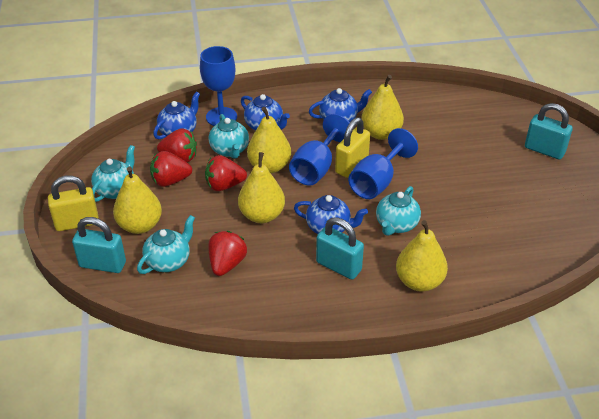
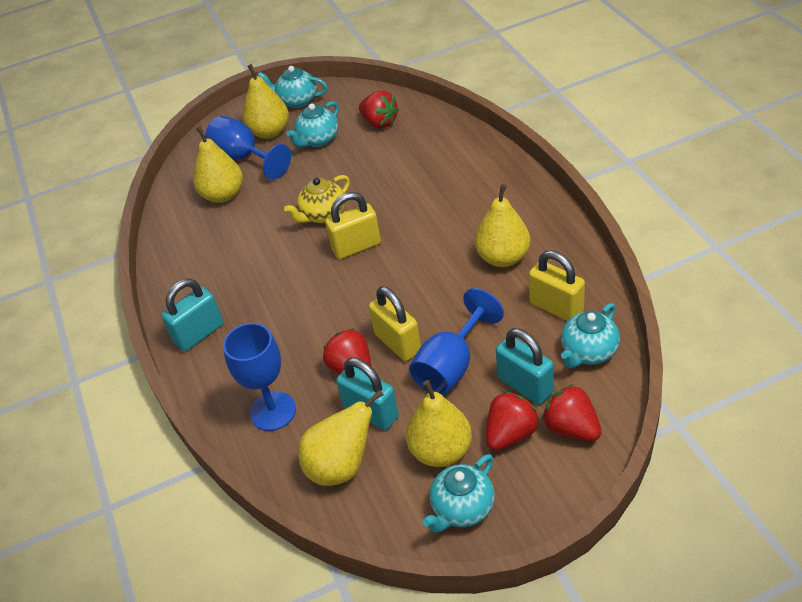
blue teapot: 4 -> 0
yellow padlock: 2 -> 3
yellow teapot: 0 -> 1

